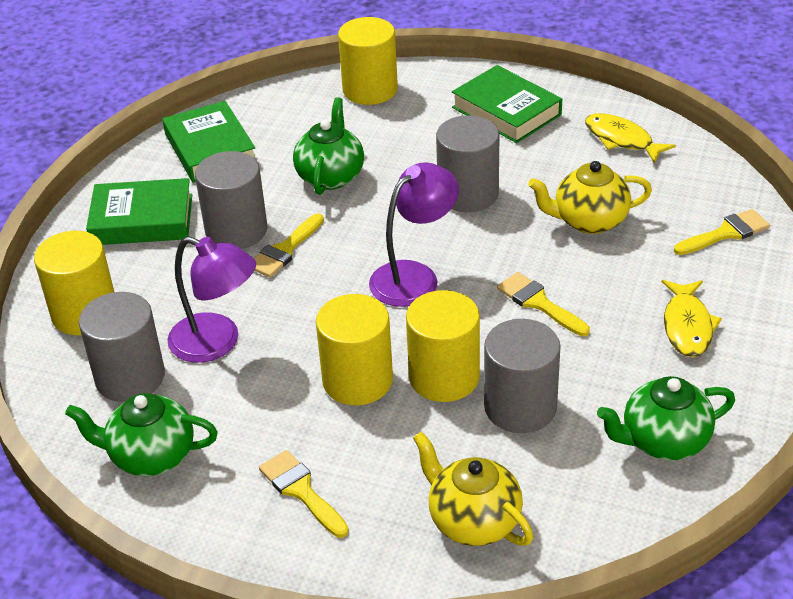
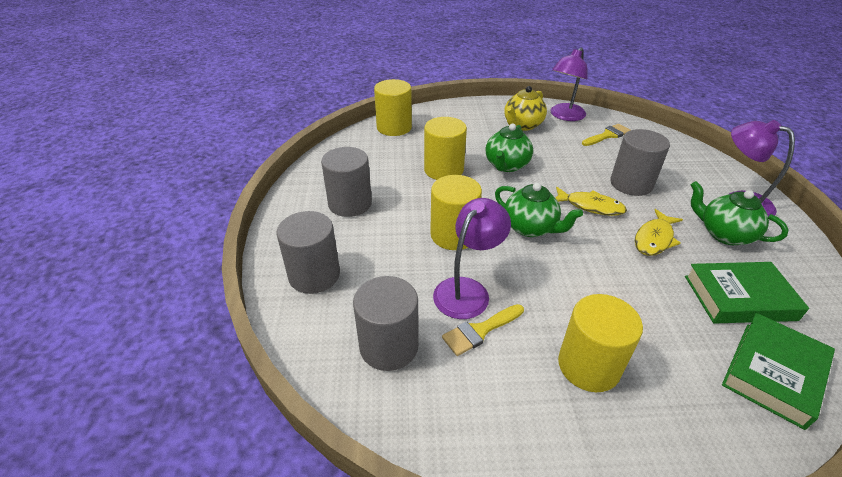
green book: 3 -> 2
purple lamp: 2 -> 3
yellow brush: 4 -> 2
yellow teapot: 2 -> 1

